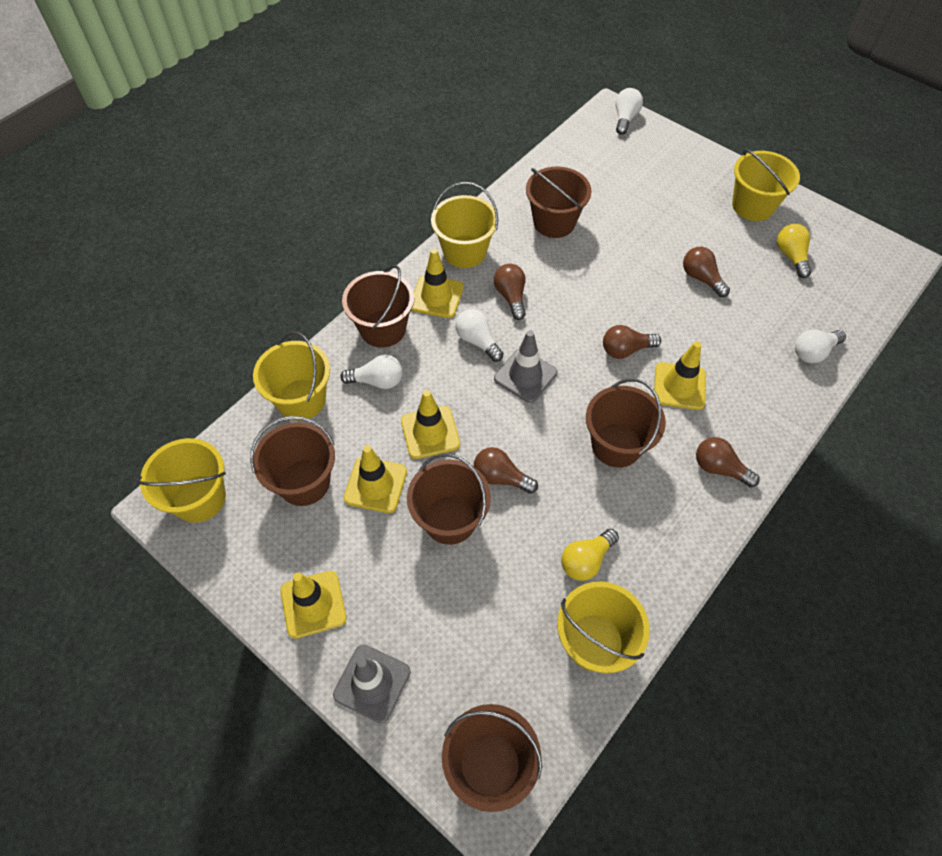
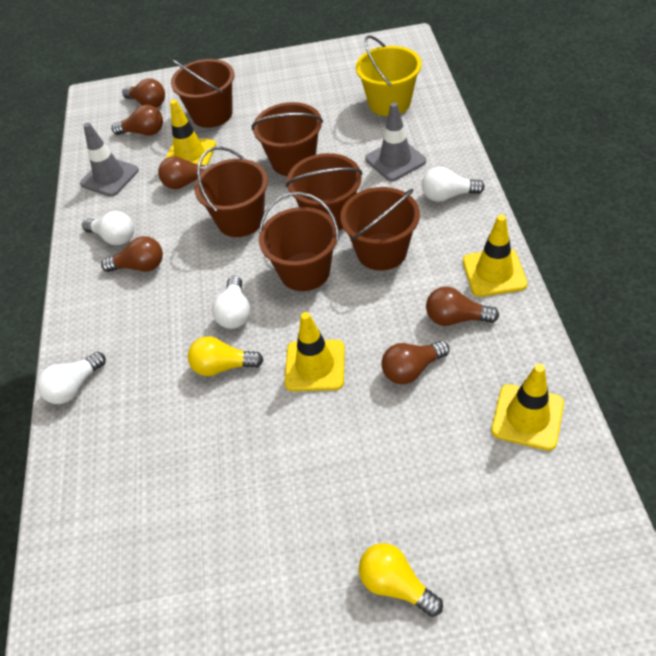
brown light bulb: 5 -> 6
yellow bucket: 5 -> 1
yellow traffic cone: 5 -> 4

